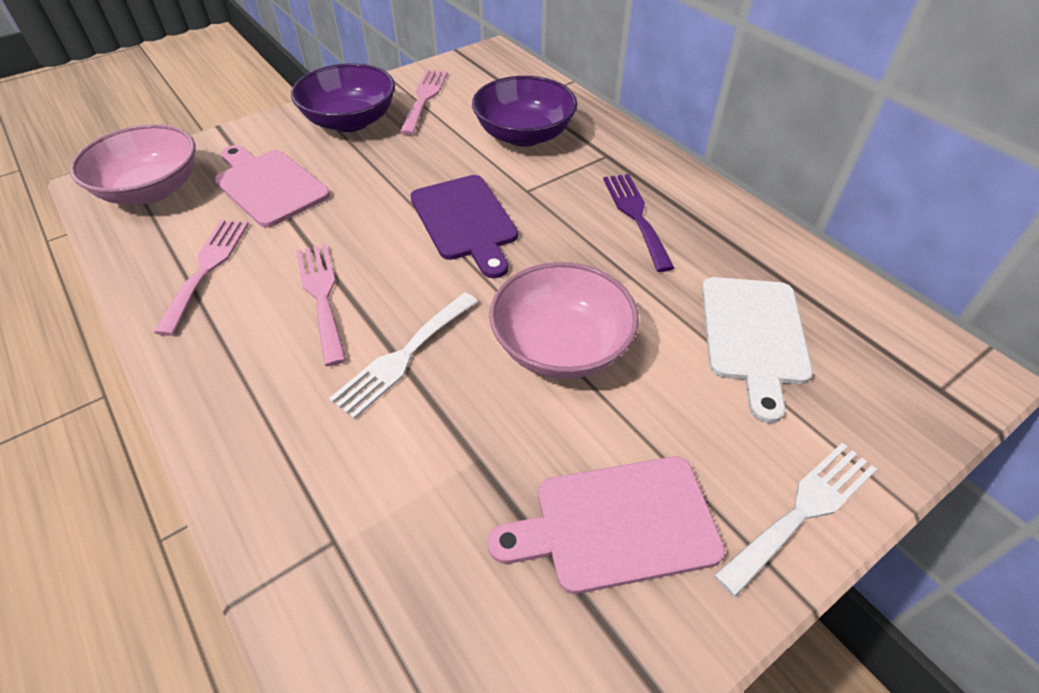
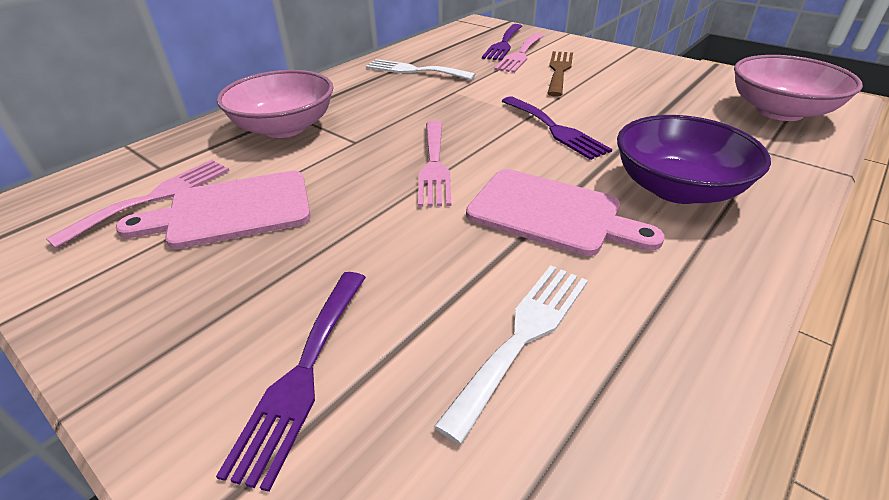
brown fork: 0 -> 1
purple bowl: 2 -> 1
purple cutting board: 1 -> 0
purple fork: 1 -> 3
white cutting board: 1 -> 0

